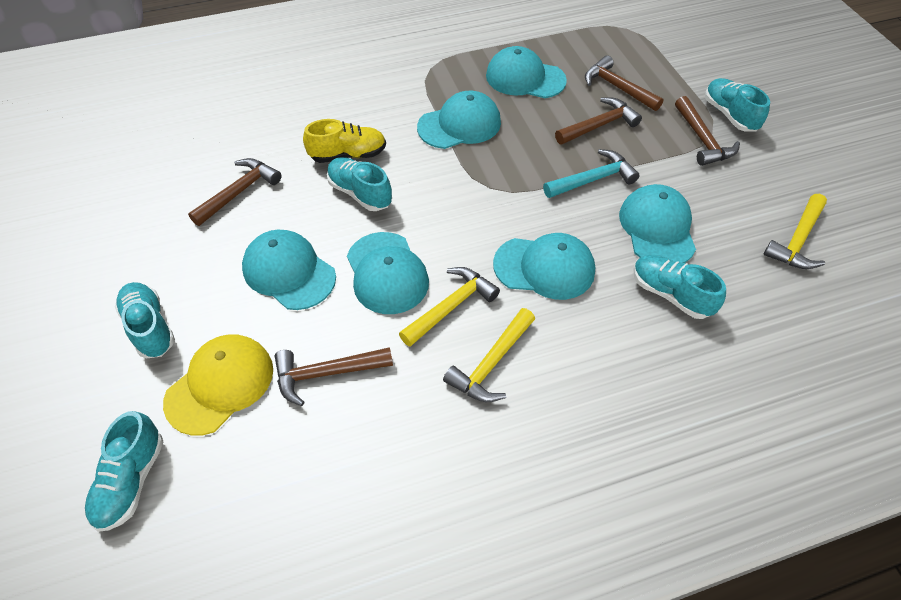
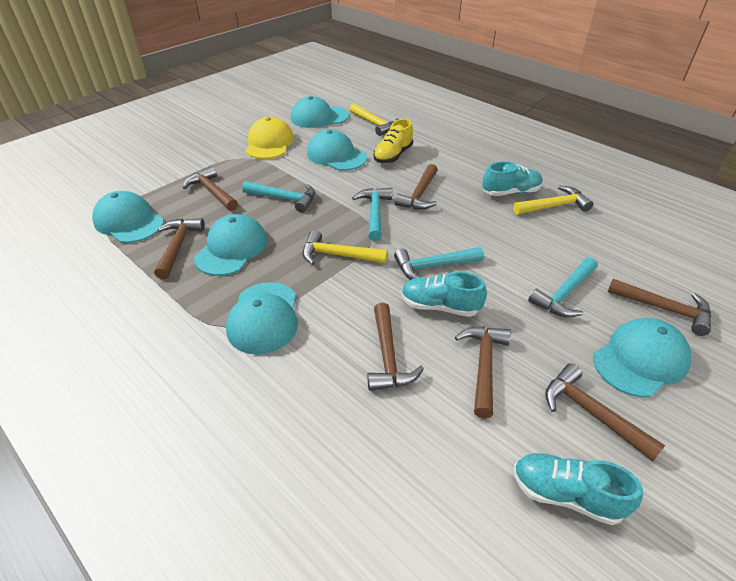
brown hammer: 5 -> 7
turquoise hammer: 1 -> 4
turquoise shoe: 5 -> 3

